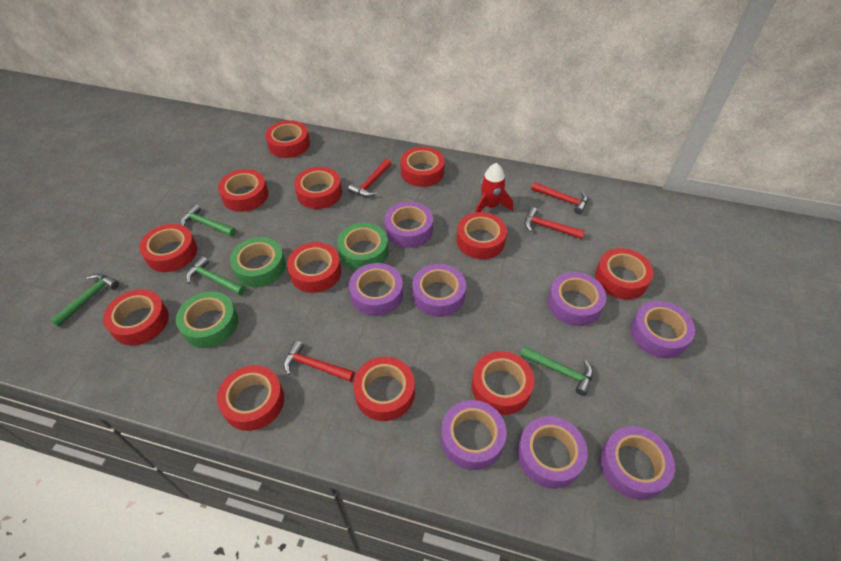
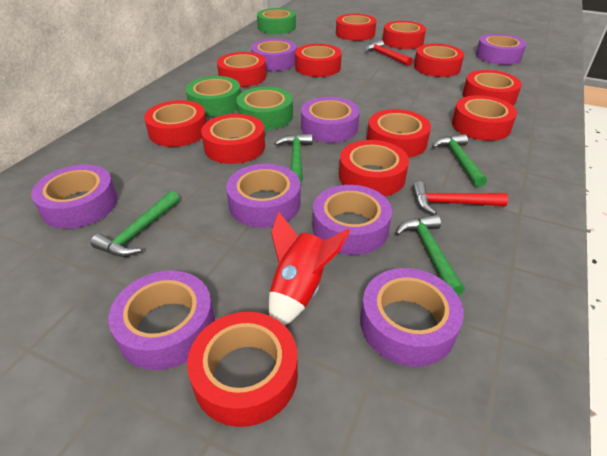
red hammer: 4 -> 2

